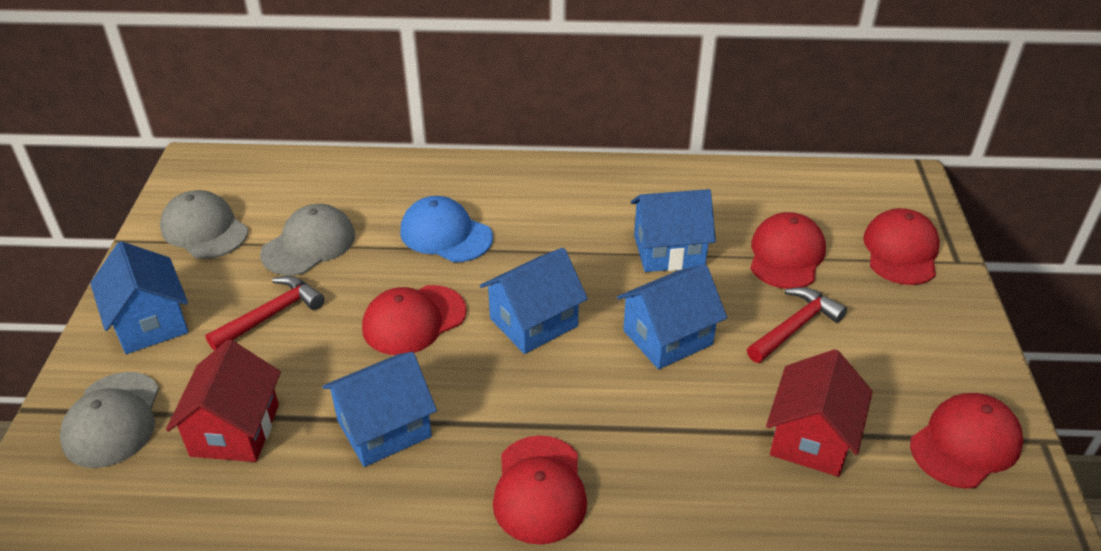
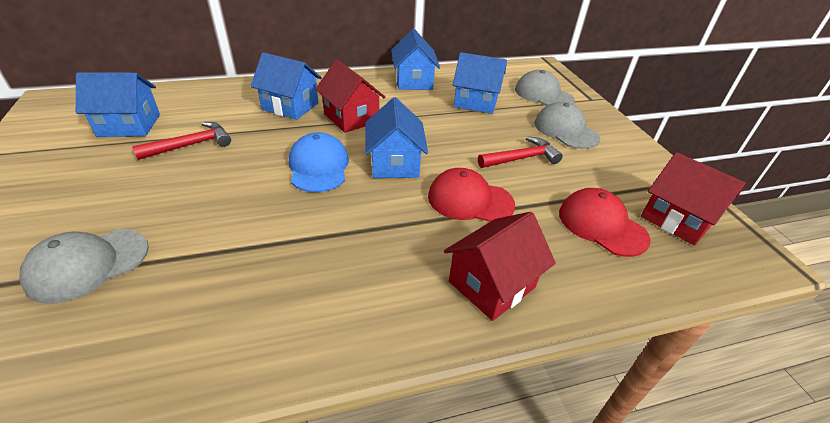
red cap: 5 -> 2
red house: 2 -> 3

